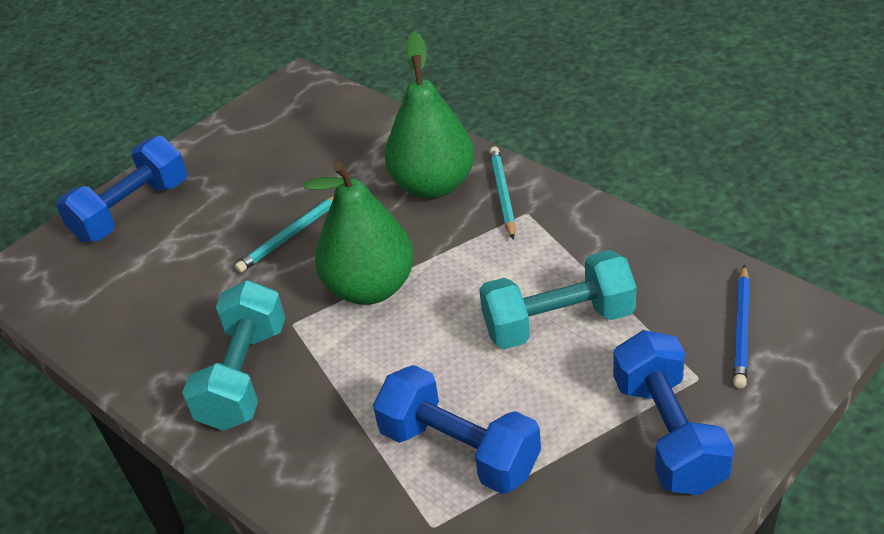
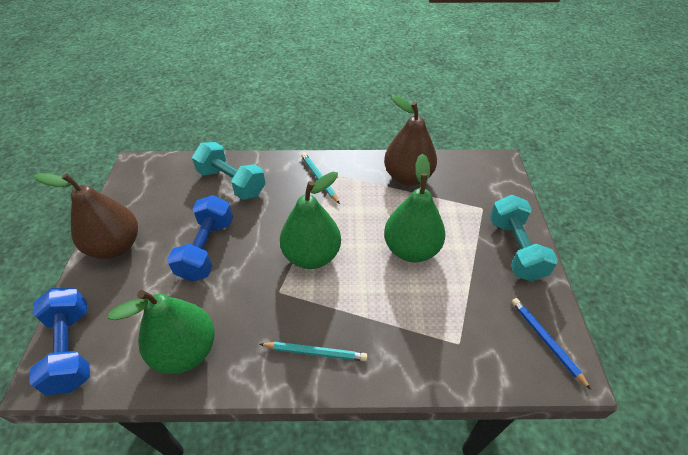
blue dumbbell: 3 -> 2
brown pear: 0 -> 2
green pear: 2 -> 3

